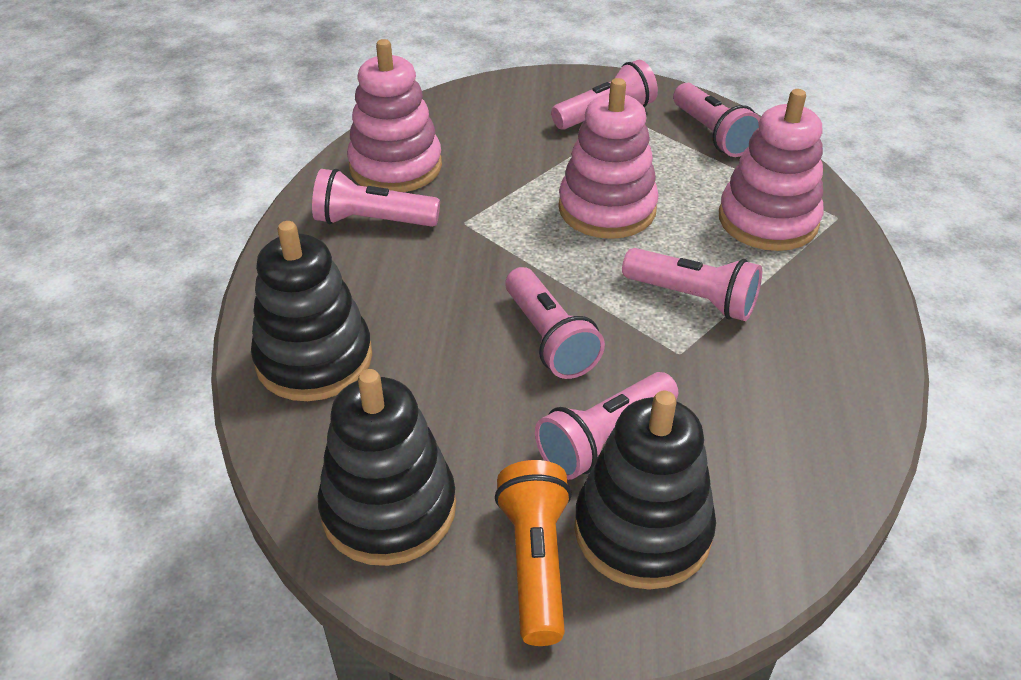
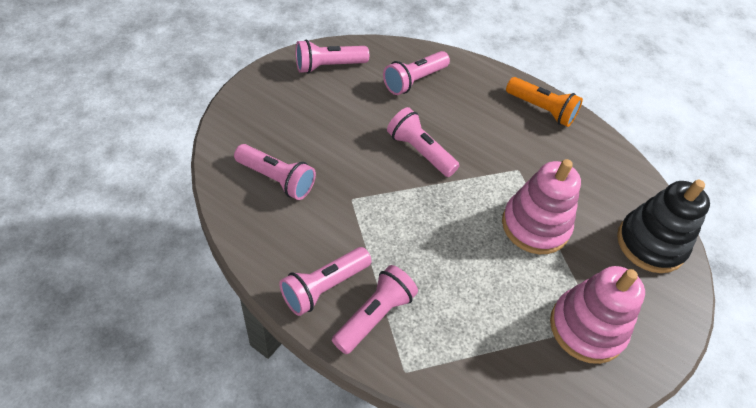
black stacking toy: 3 -> 1
pink stacking toy: 3 -> 2

